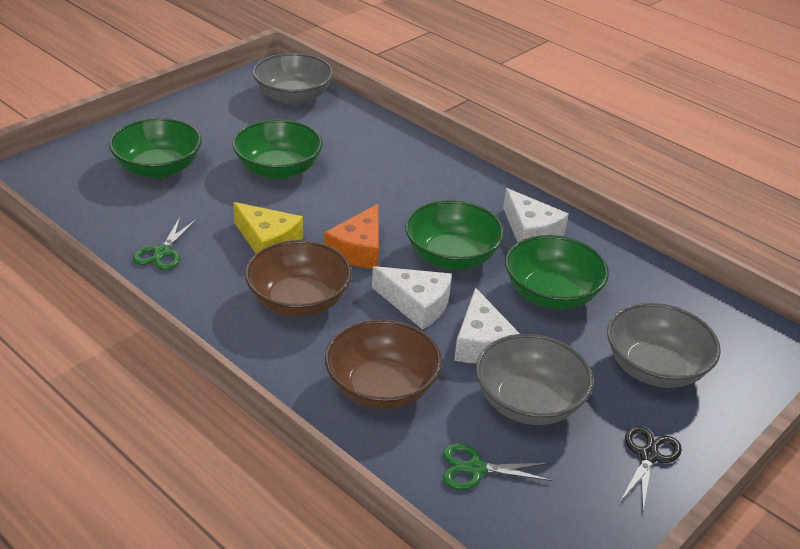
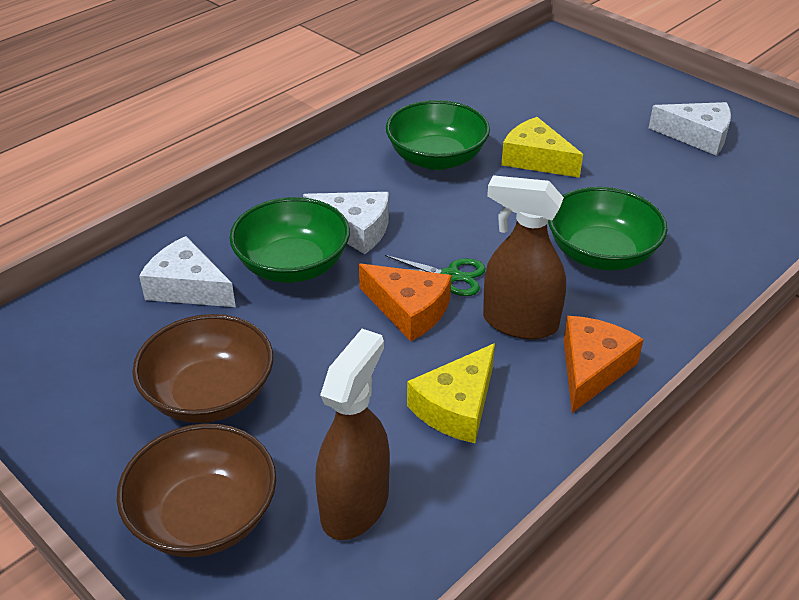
black scissors: 1 -> 0
brown spray bottle: 0 -> 2
green bowl: 4 -> 3
green scissors: 2 -> 1
grey bowl: 3 -> 0
orange cheese: 1 -> 2
yellow cheese: 1 -> 2

